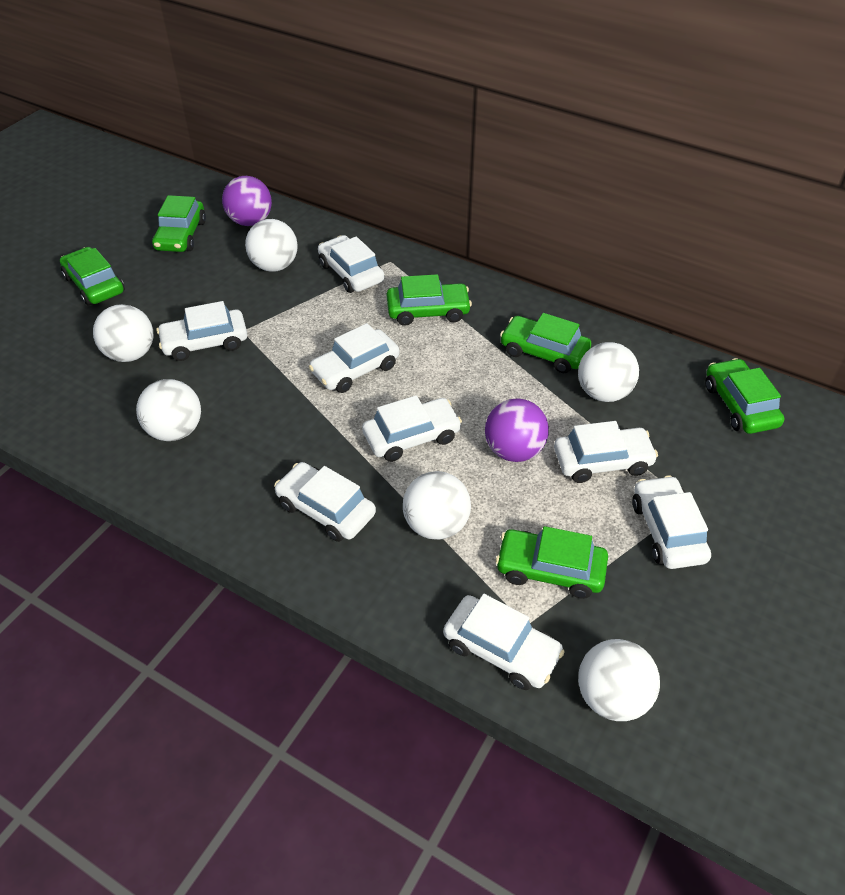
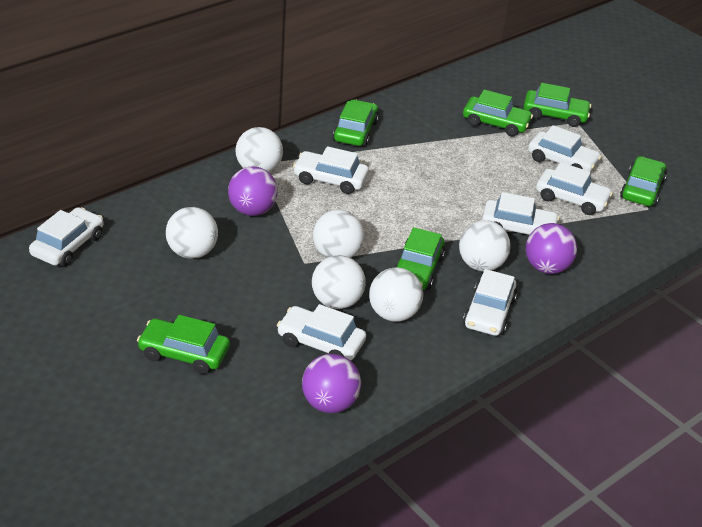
purple ball: 2 -> 3
white car: 8 -> 7

